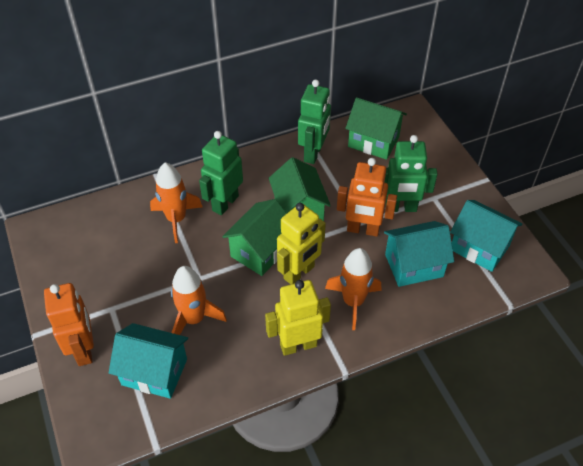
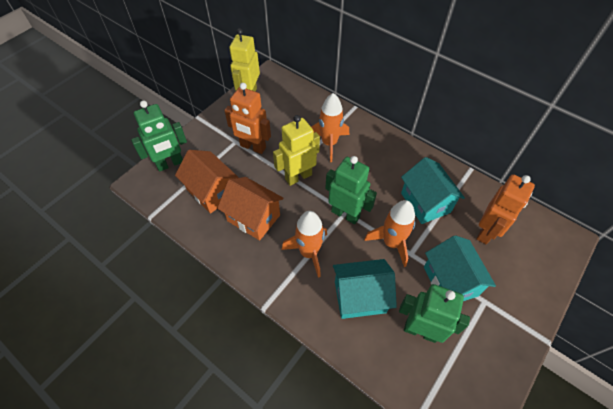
green house: 3 -> 0
orange house: 0 -> 2

